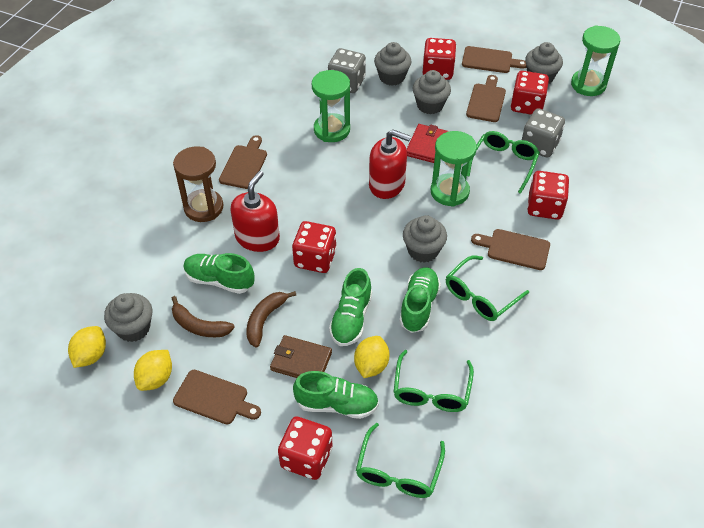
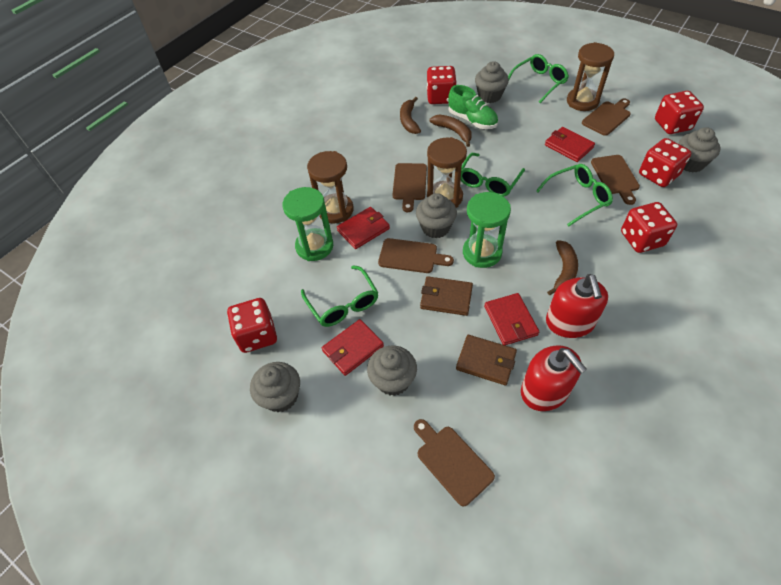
brown banana: 2 -> 3
brown hourglass: 1 -> 3
brown wallet: 1 -> 2
green hourglass: 3 -> 2
green shoe: 4 -> 1
grey dice: 2 -> 0
red wallet: 1 -> 4
yellow lemon: 3 -> 0

